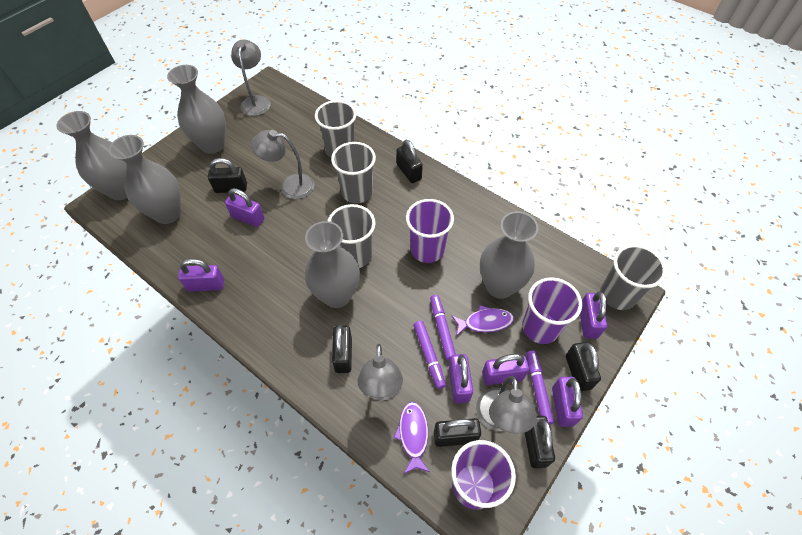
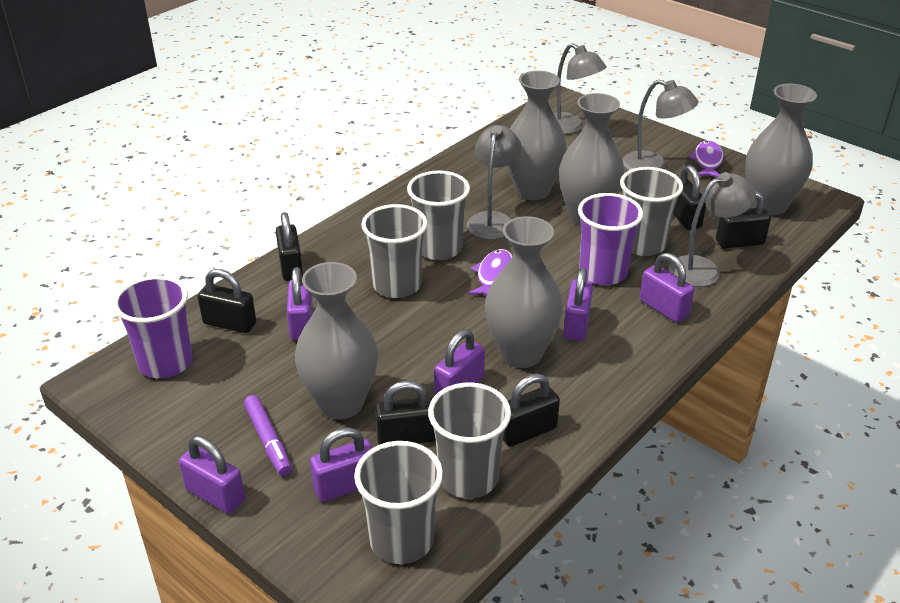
grey cup: 4 -> 5
purple cup: 3 -> 2
purple marker: 3 -> 1

